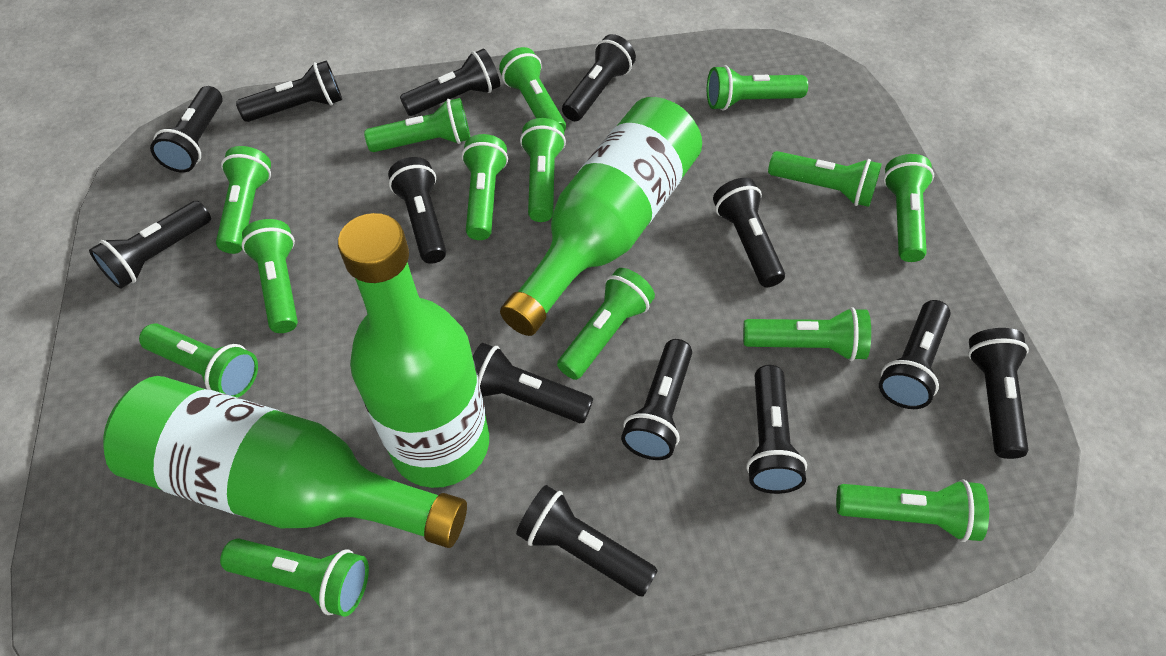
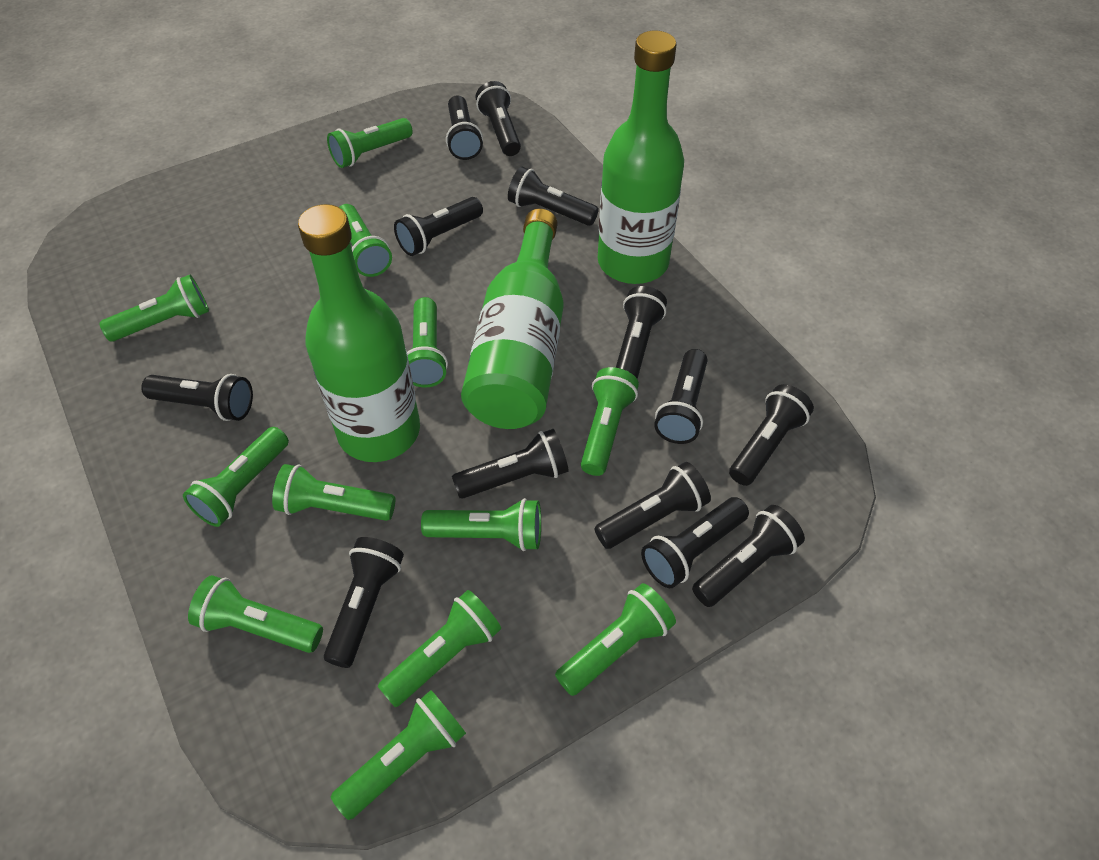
green flashlight: 14 -> 12

